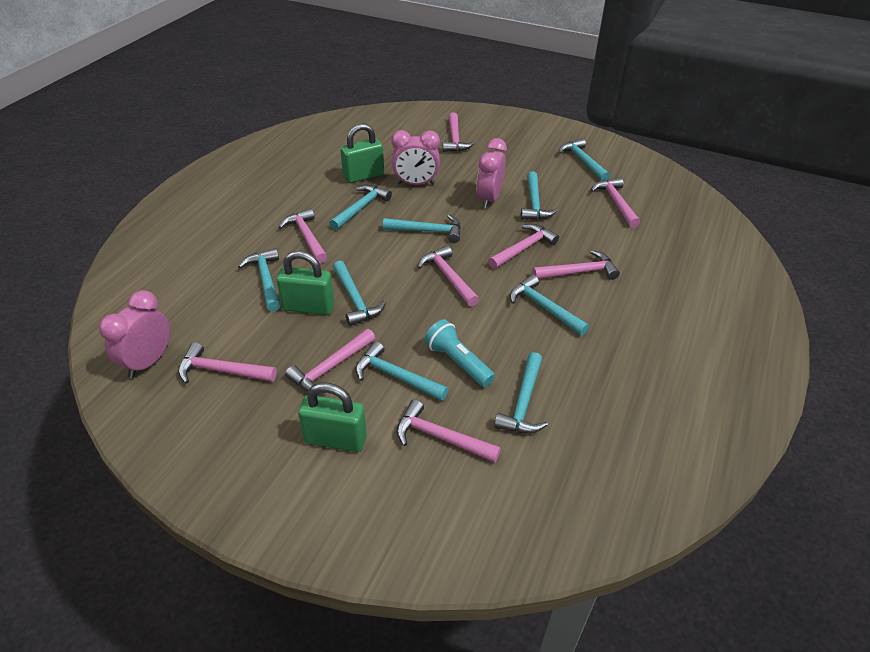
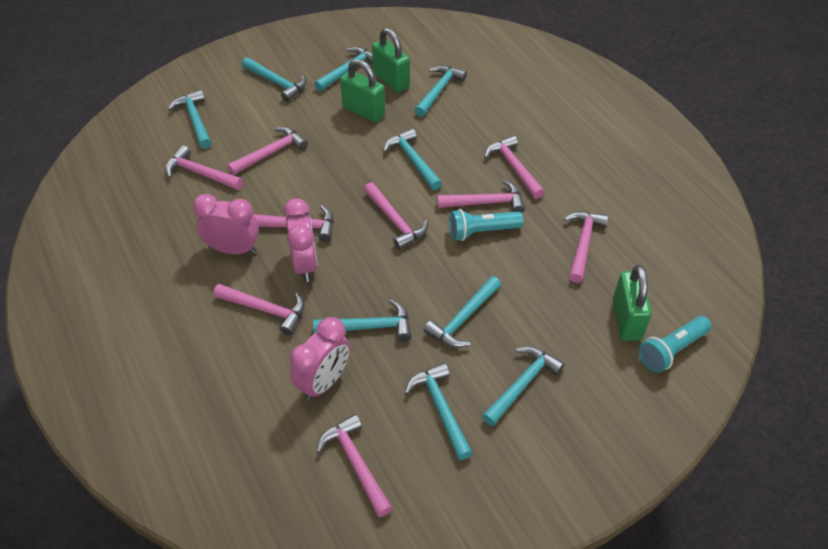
turquoise flashlight: 1 -> 2

